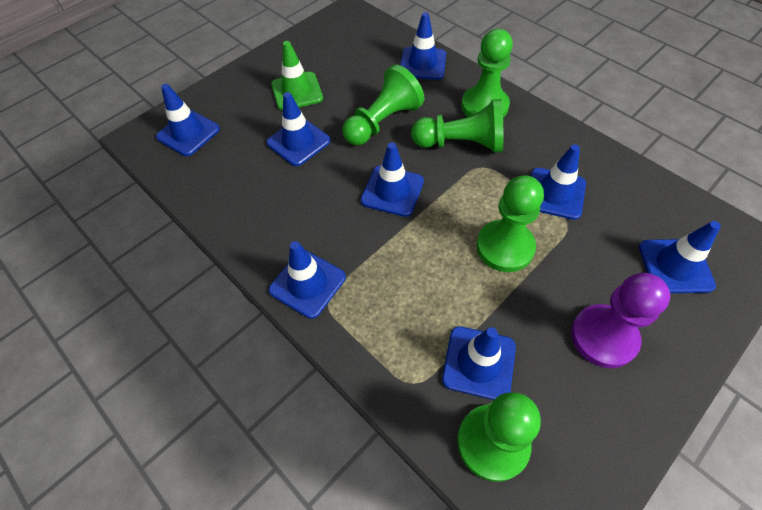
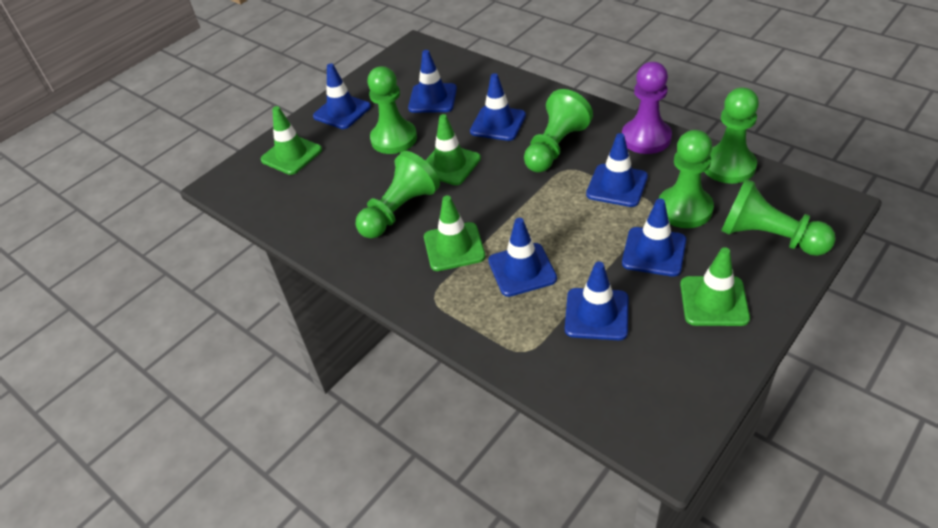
blue traffic cone: 8 -> 7
green pawn: 5 -> 6
green traffic cone: 1 -> 4

